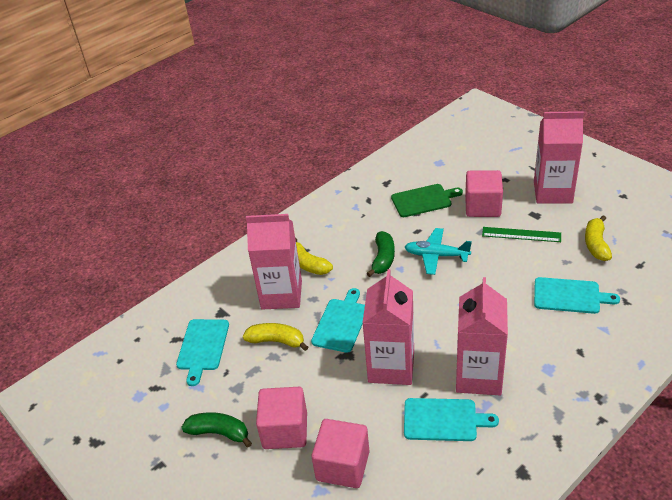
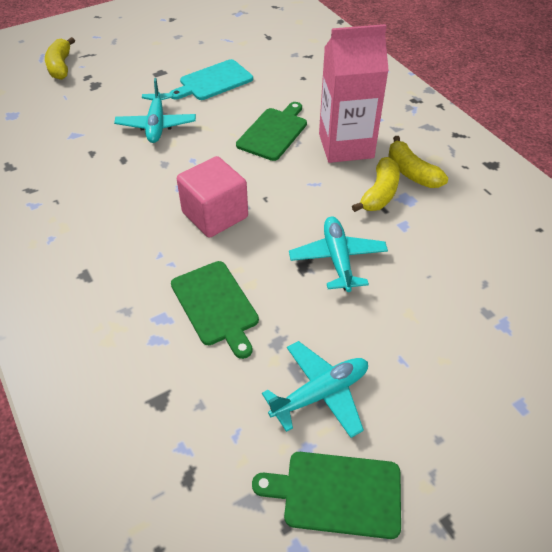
green banana: 2 -> 0
green cutting board: 1 -> 3
green ruler: 1 -> 0
pink carton: 4 -> 1
pink cube: 3 -> 1
turquoise cutting board: 4 -> 1
turquoise plane: 1 -> 3

